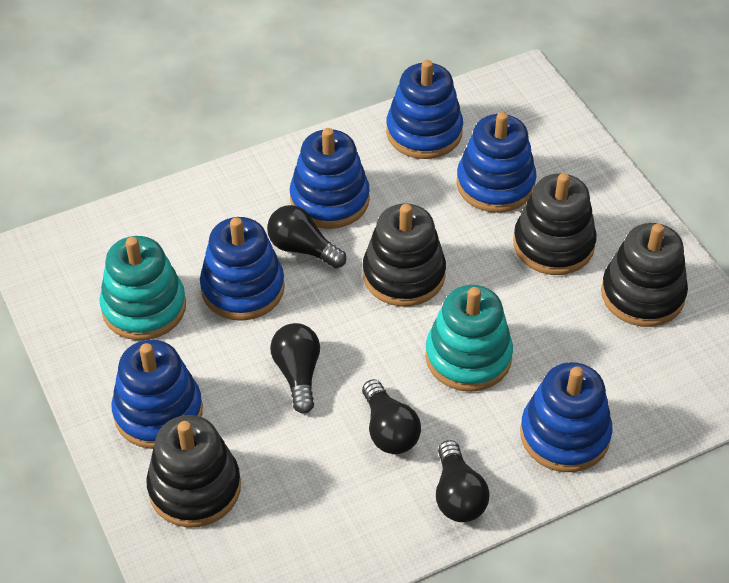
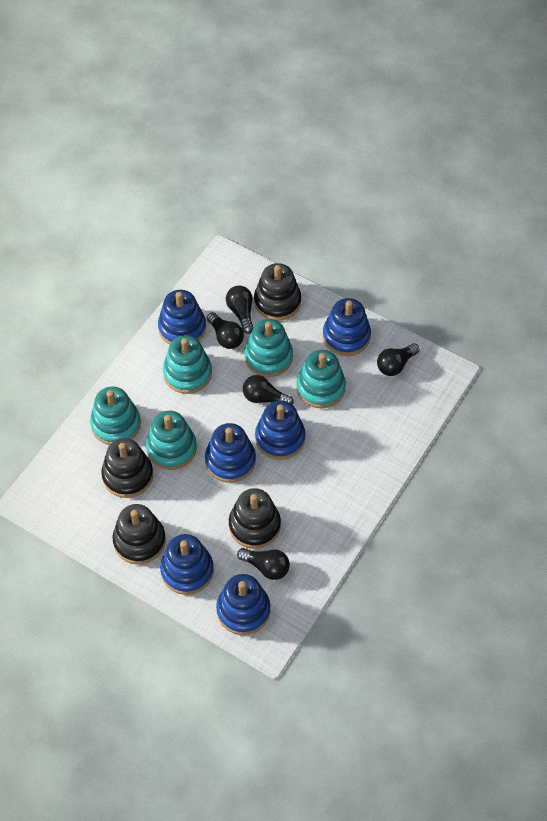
black light bulb: 4 -> 5
turquoise stacking toy: 2 -> 5

